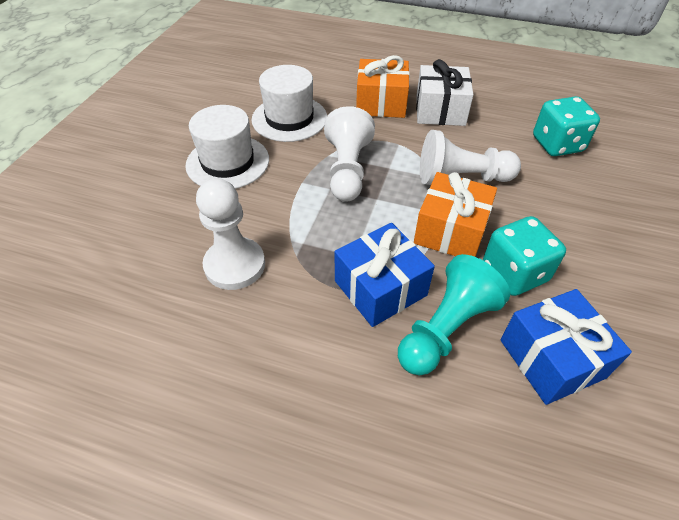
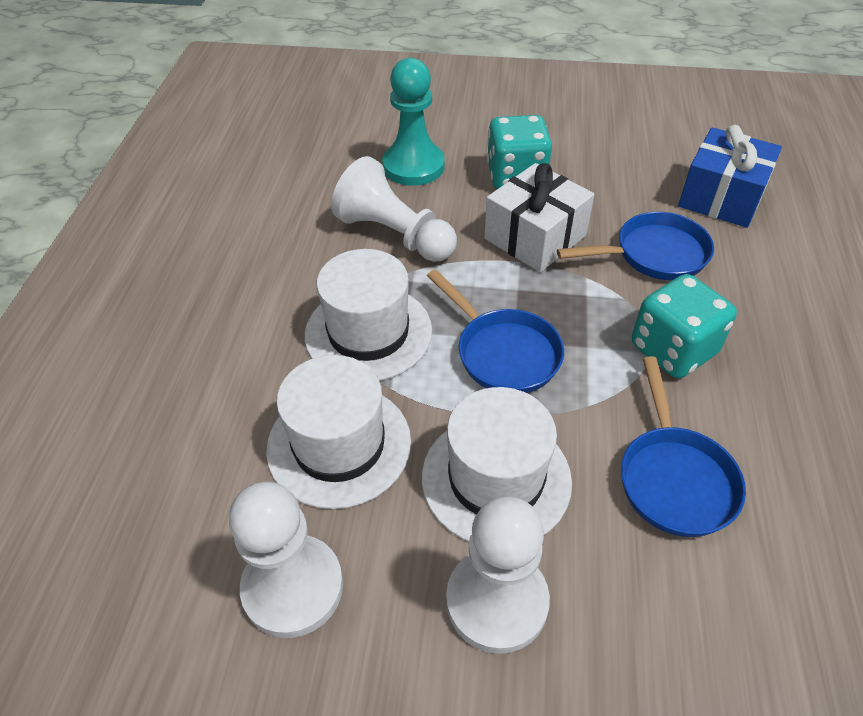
blue gift: 2 -> 1
blue pan: 0 -> 3
orange gift: 2 -> 0
white hat: 2 -> 3

